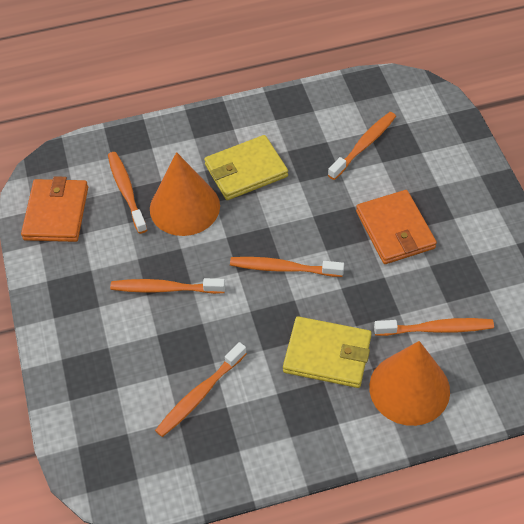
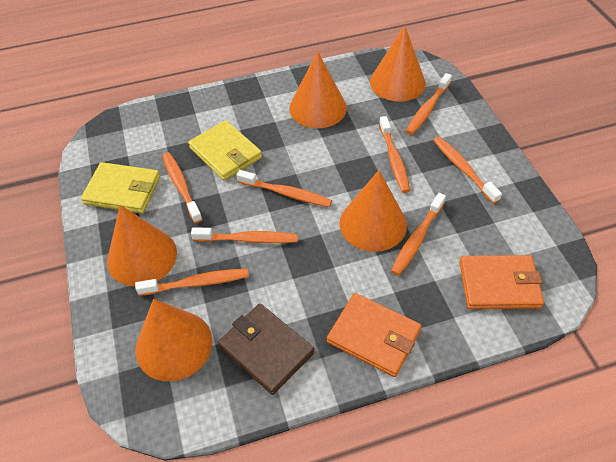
brown wallet: 0 -> 1
orange cone: 2 -> 5
orange toothbrush: 6 -> 8

